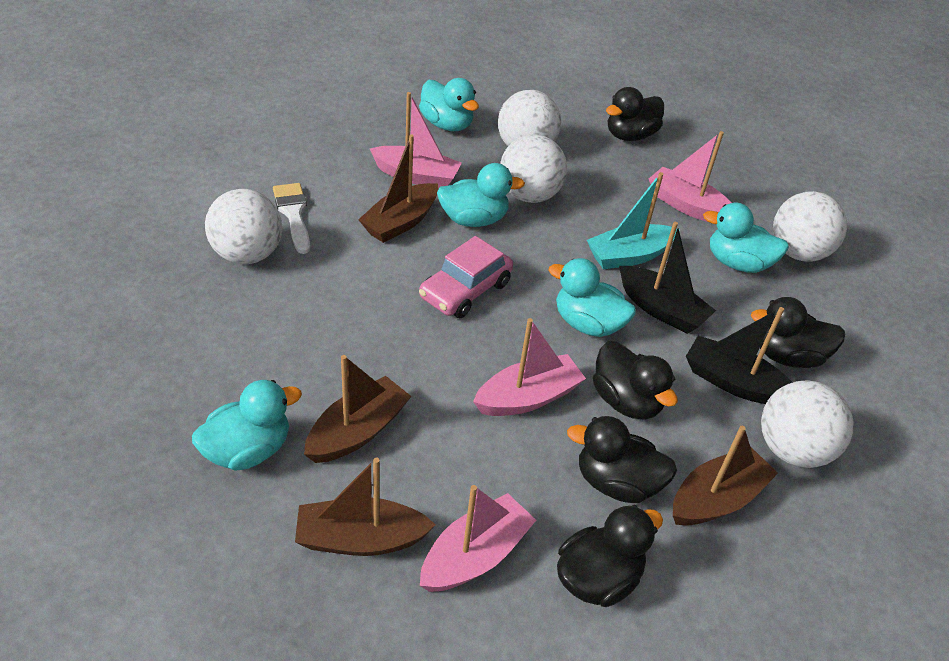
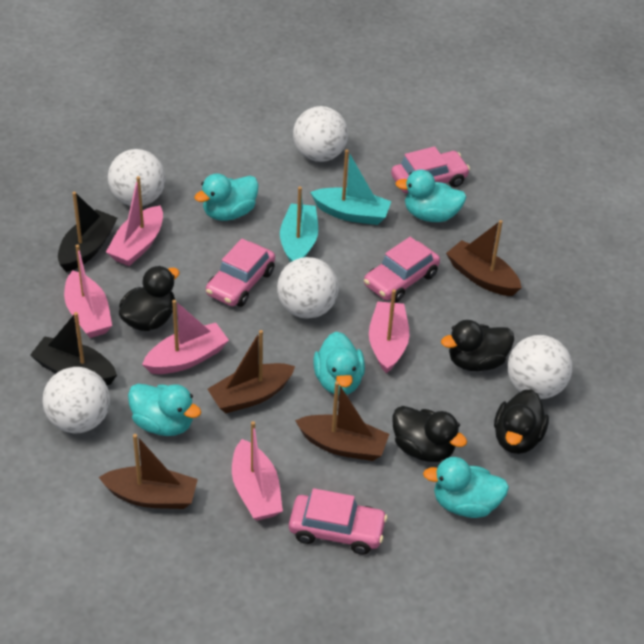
black duck: 5 -> 4
pink boat: 4 -> 5
pink car: 1 -> 4
turquoise boat: 1 -> 2
white brush: 1 -> 0

